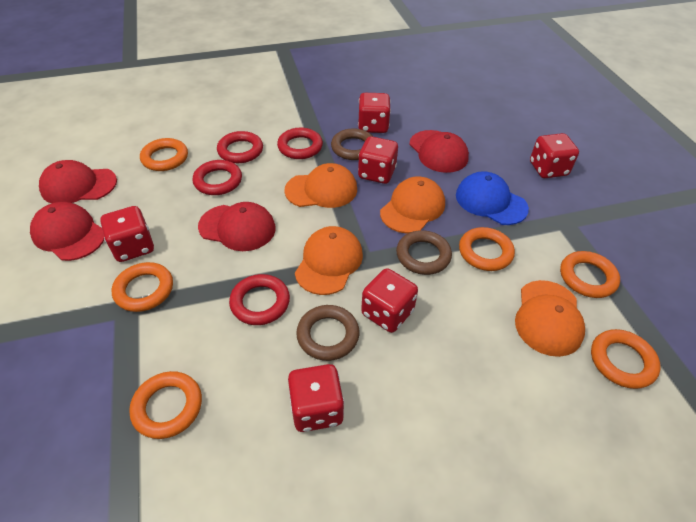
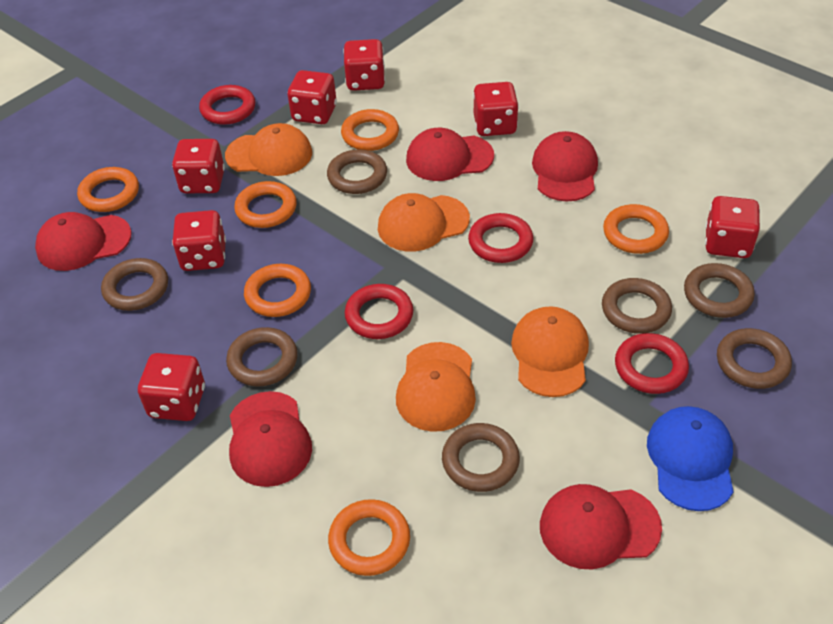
brown ring: 3 -> 7
red cap: 4 -> 5
red dice: 6 -> 7

